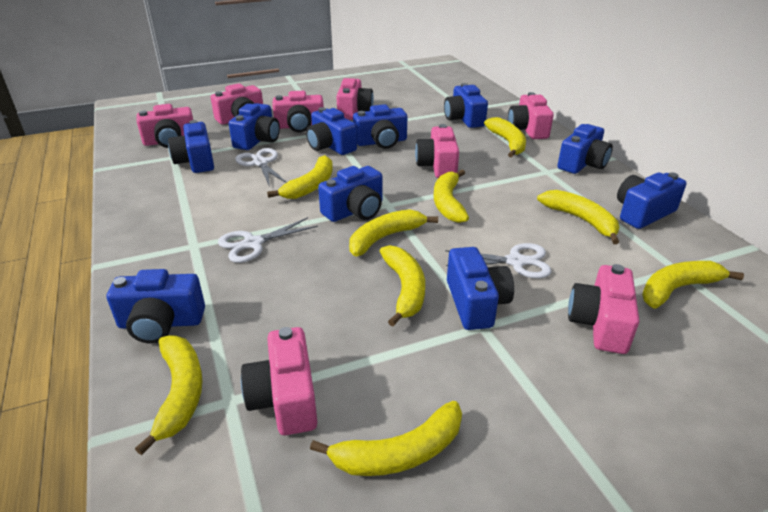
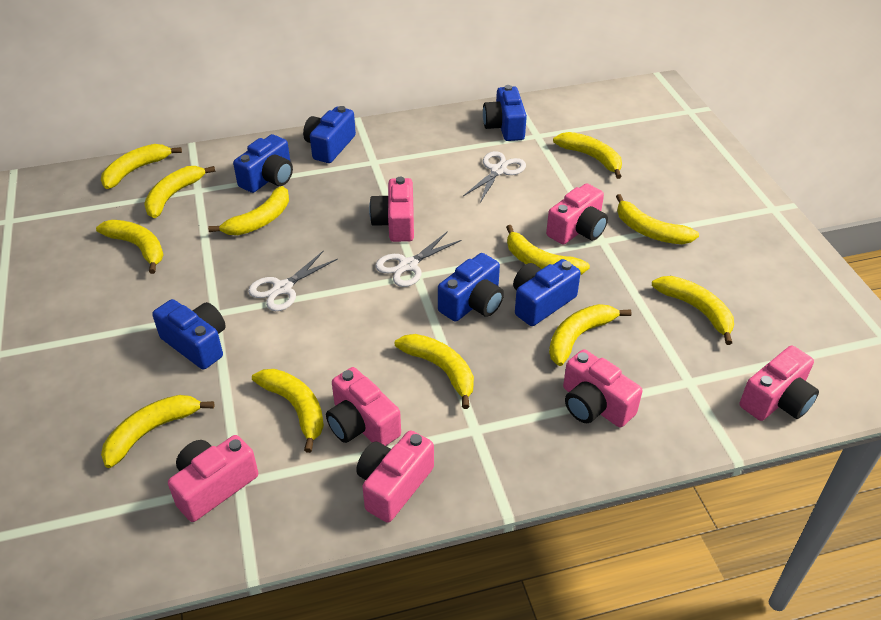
blue camera: 10 -> 6
pink camera: 8 -> 7
yellow banana: 9 -> 12

